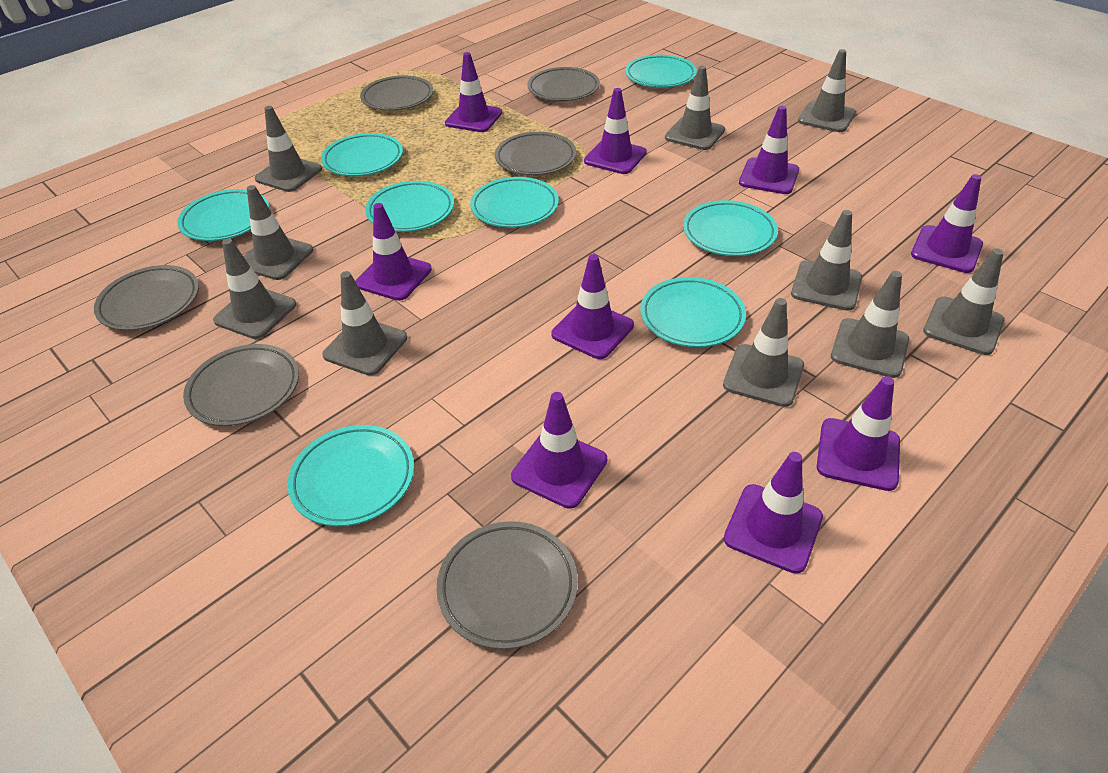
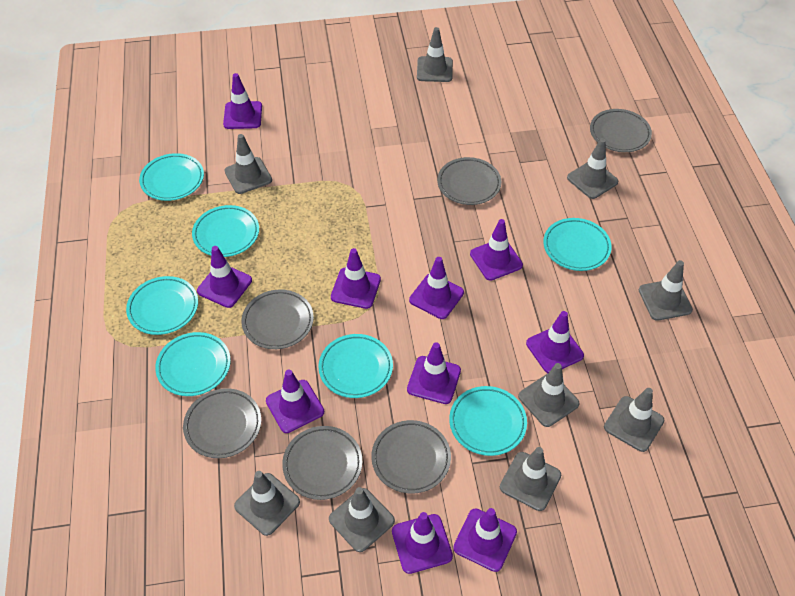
grey traffic cone: 10 -> 9
purple traffic cone: 9 -> 10
turquoise plate: 8 -> 7

